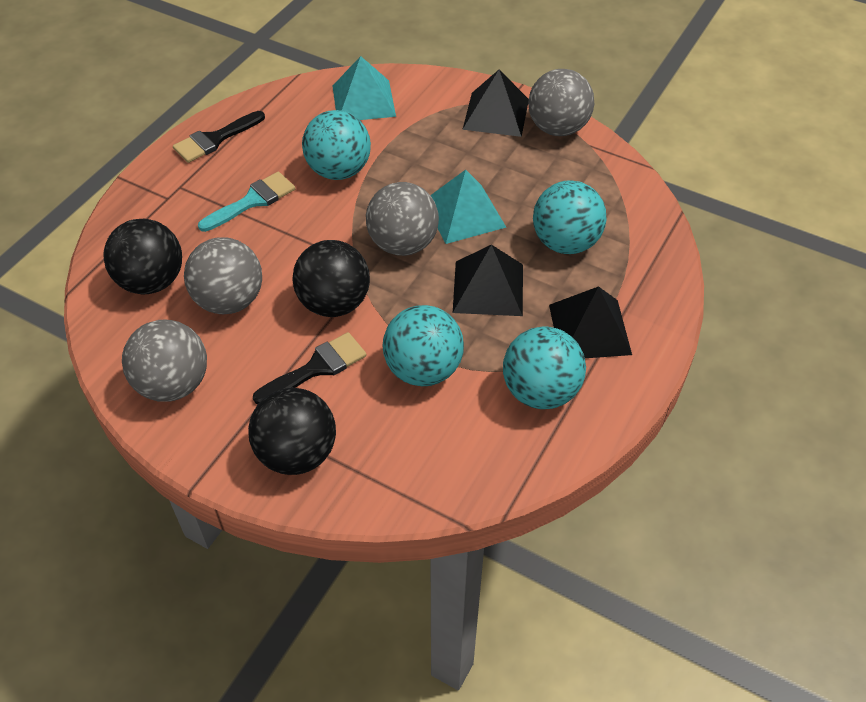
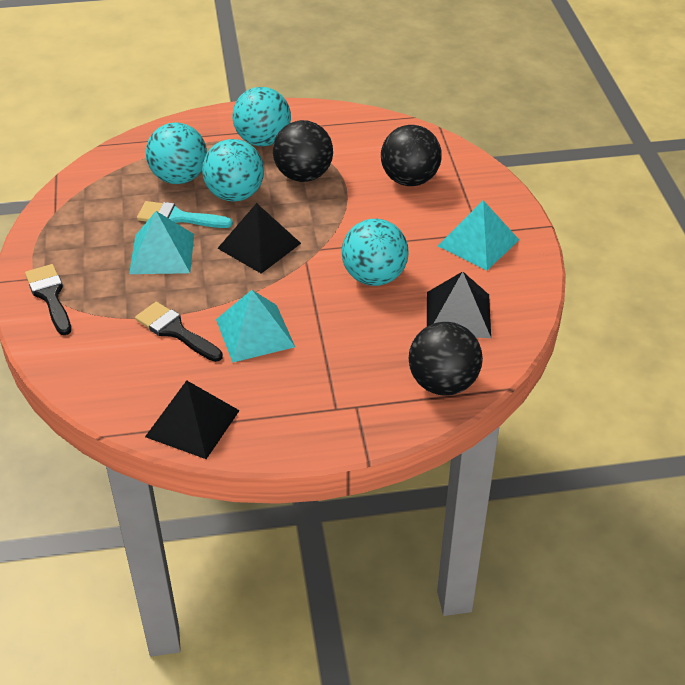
grey ball: 4 -> 0
turquoise pyramid: 2 -> 3

